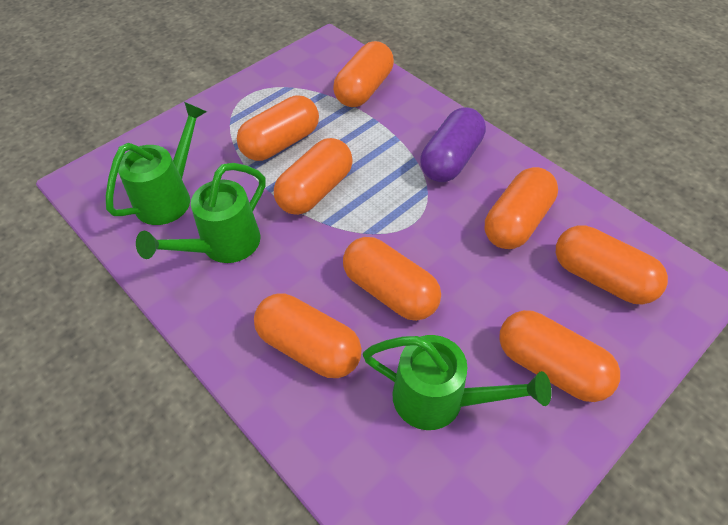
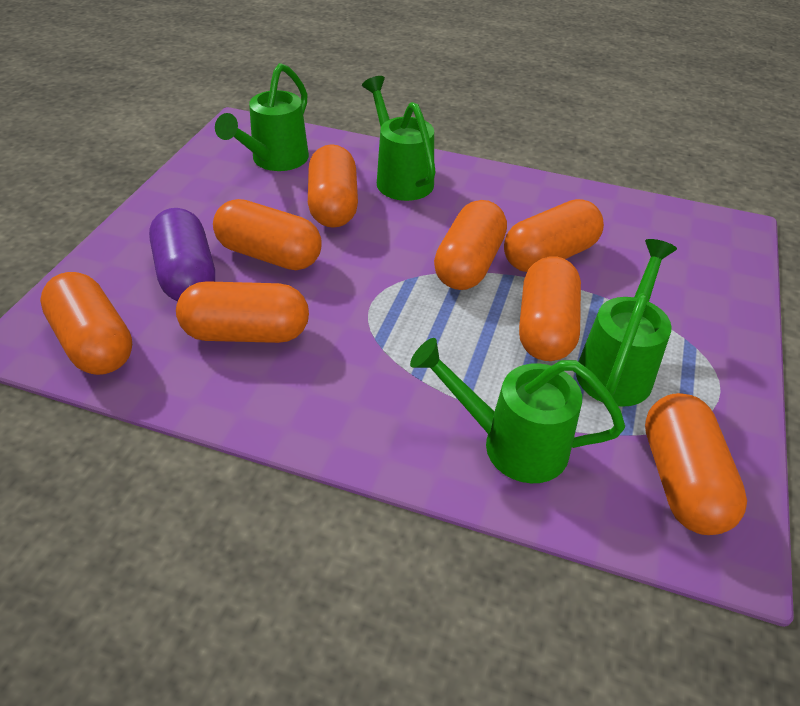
green watering can: 3 -> 4

